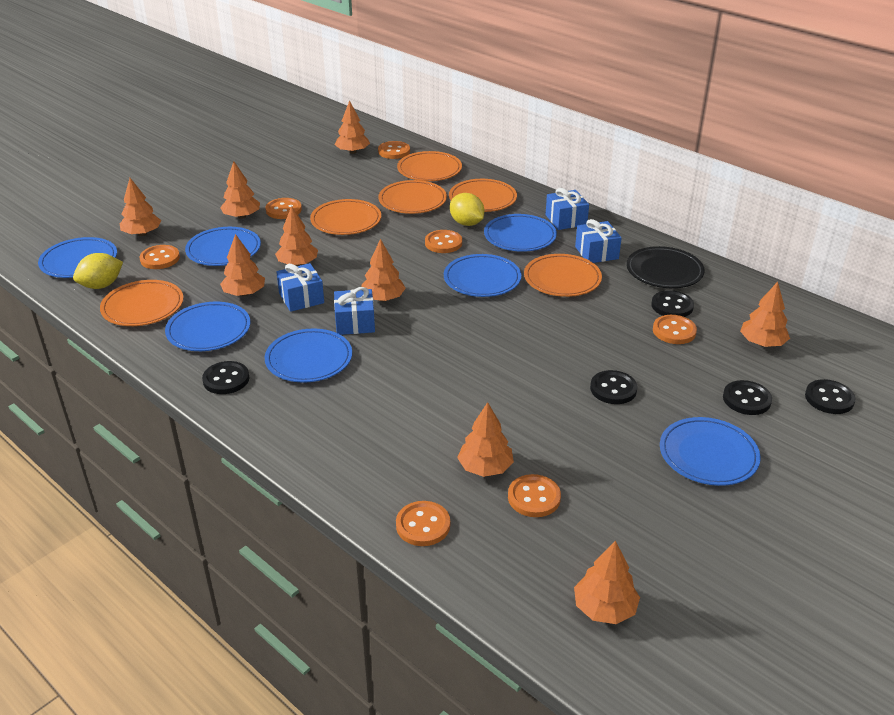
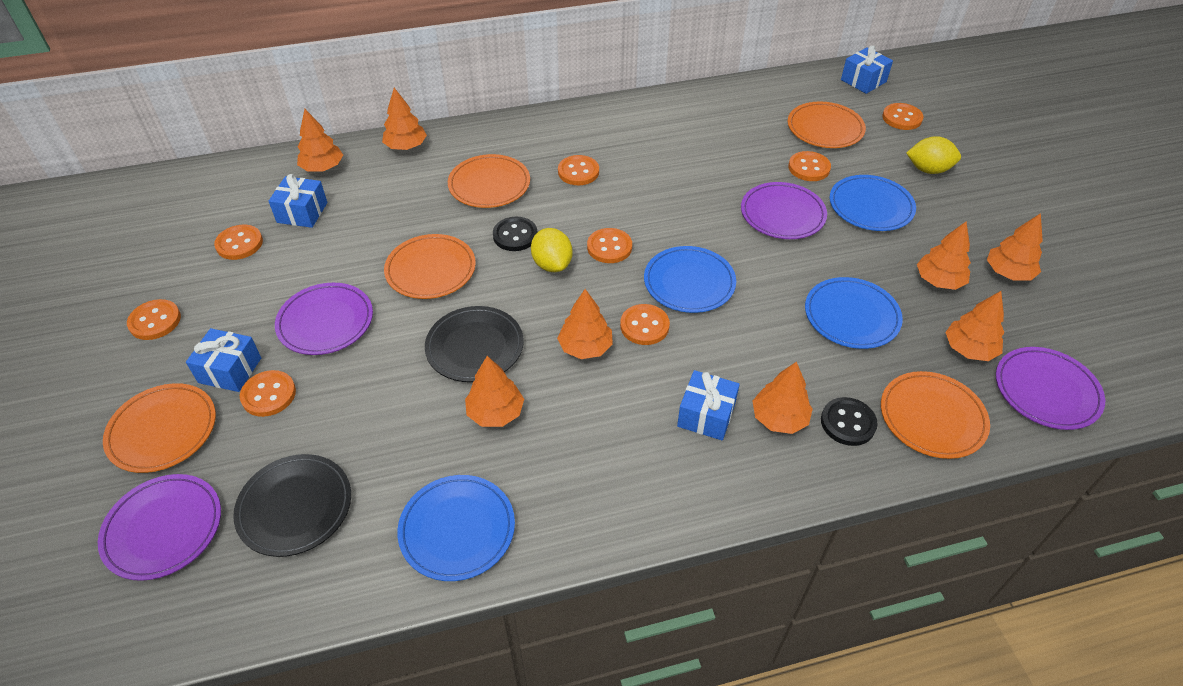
black button: 5 -> 2
black plate: 1 -> 2
blue plate: 7 -> 4
orange button: 7 -> 8
orange plate: 6 -> 5
orange tree: 9 -> 8
purple plate: 0 -> 4

